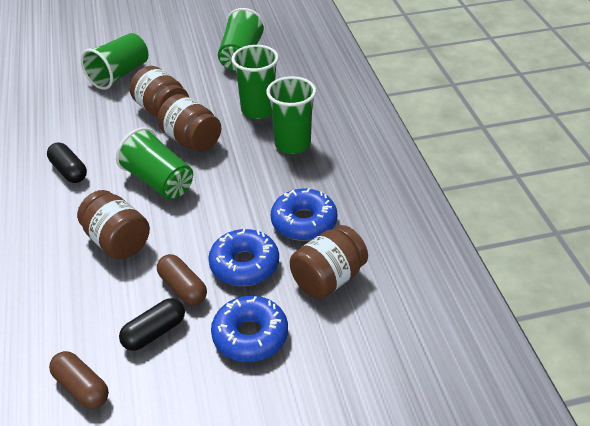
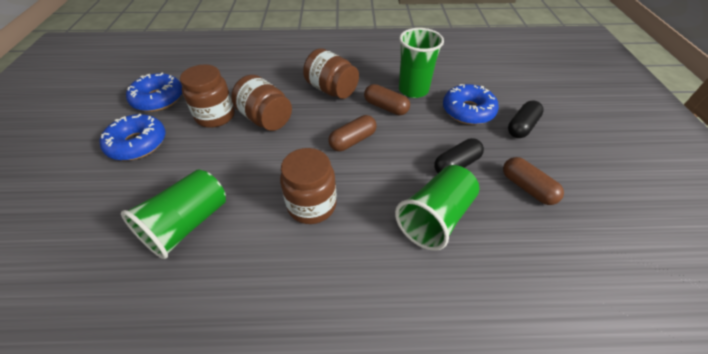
brown capsule: 2 -> 3
green cup: 5 -> 3

